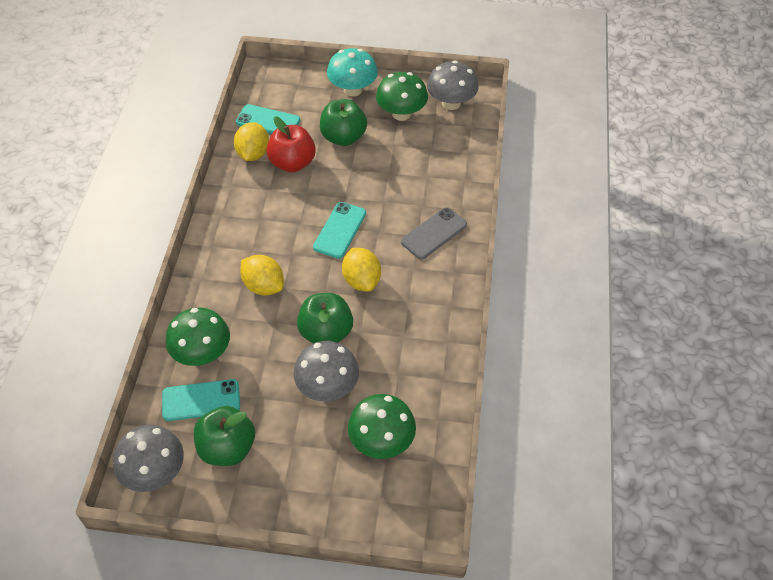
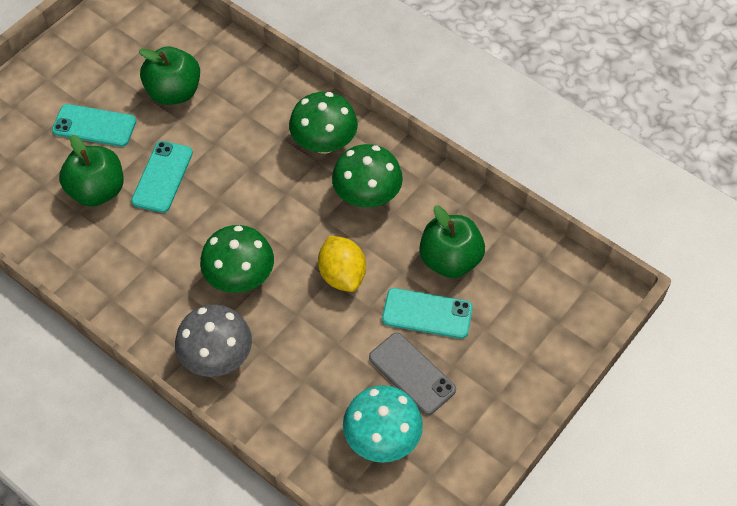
grey mushroom: 3 -> 1
red apple: 1 -> 0
yellow lemon: 3 -> 1

